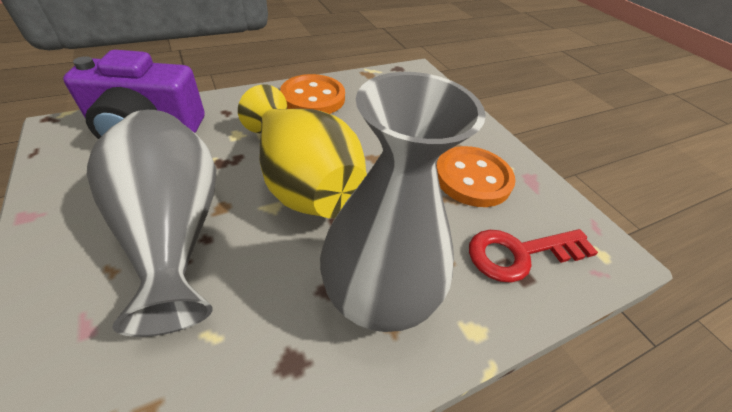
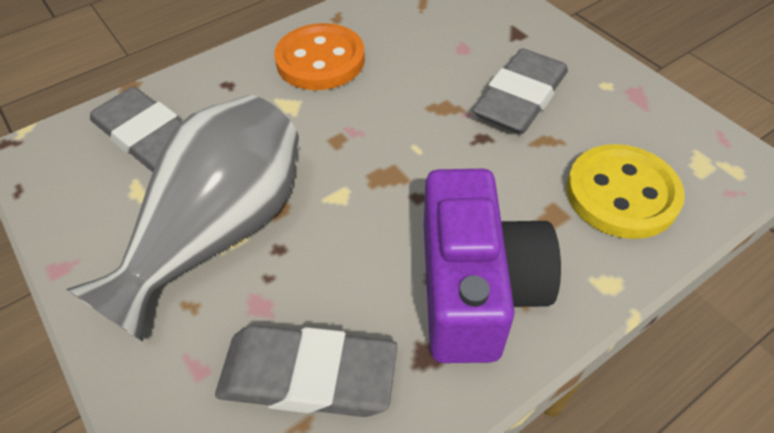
grey eraser: 0 -> 3
grey vase: 2 -> 1
orange button: 2 -> 1
red key: 1 -> 0
yellow button: 0 -> 1
yellow vase: 1 -> 0

